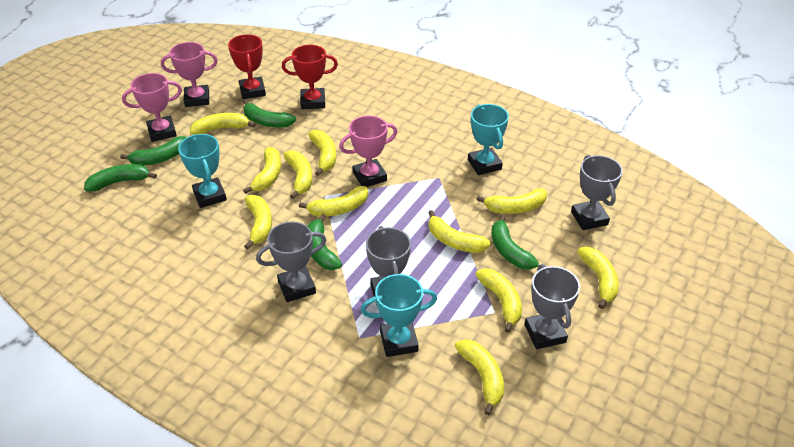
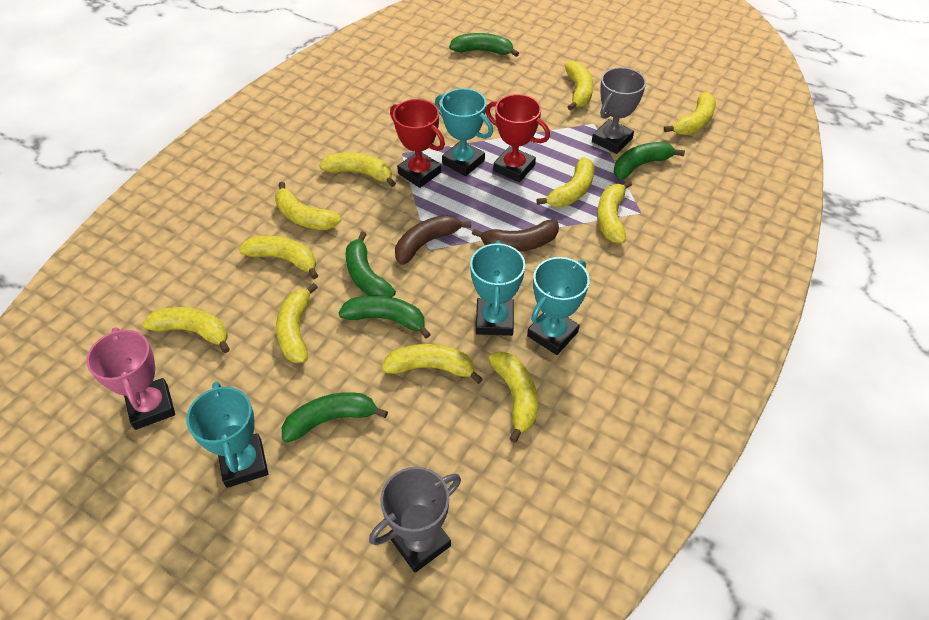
brown banana: 0 -> 2
grey trophy: 4 -> 2
pink trophy: 3 -> 1
turquoise trophy: 3 -> 4

